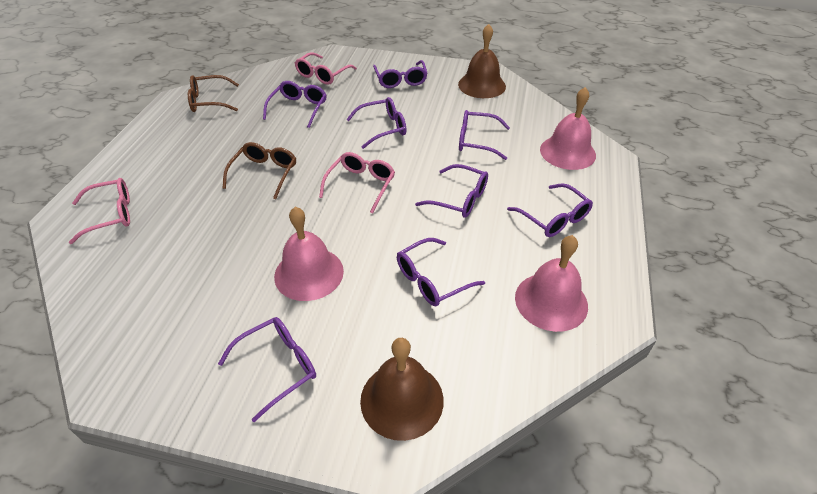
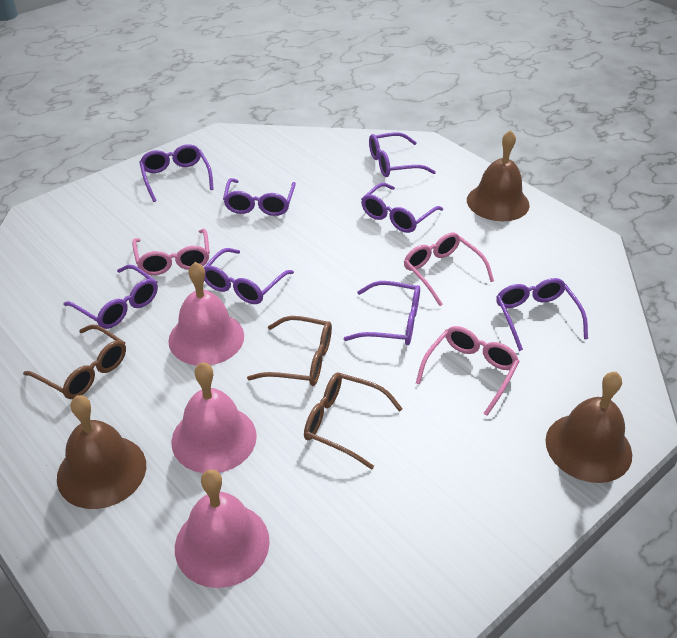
brown bell: 2 -> 3
brown glasses: 2 -> 3

